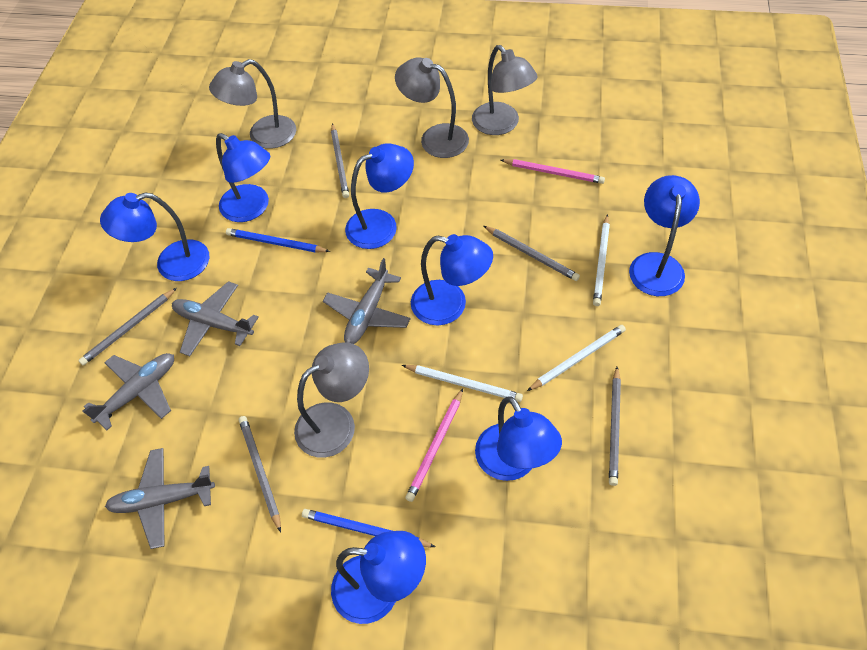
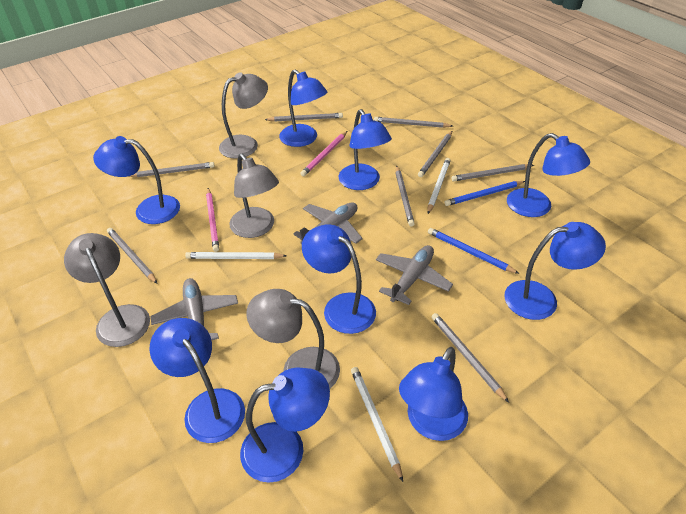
blue lamp: 7 -> 9
grey pencil: 5 -> 8
grey plane: 4 -> 3

